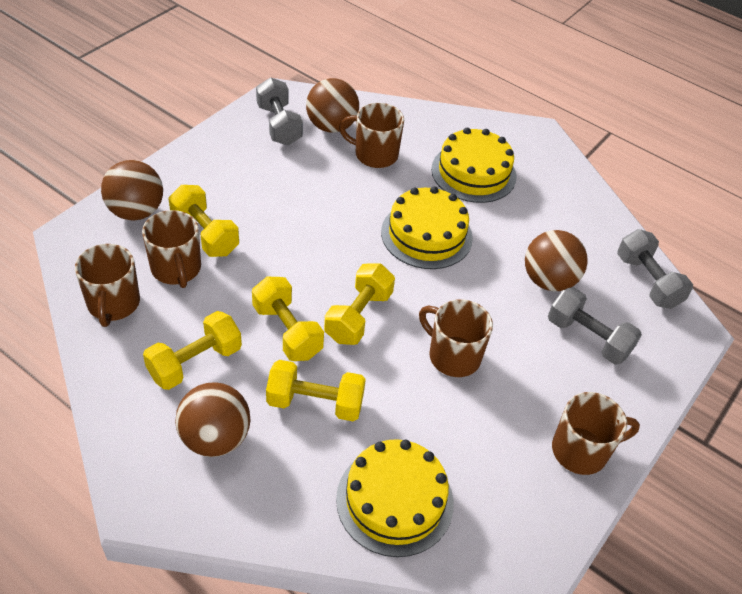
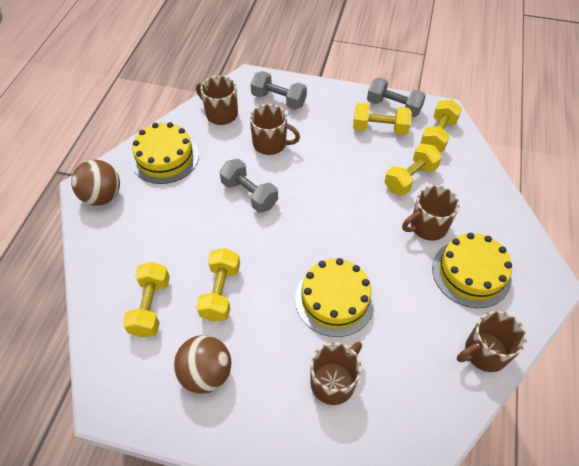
brown ball: 4 -> 2

